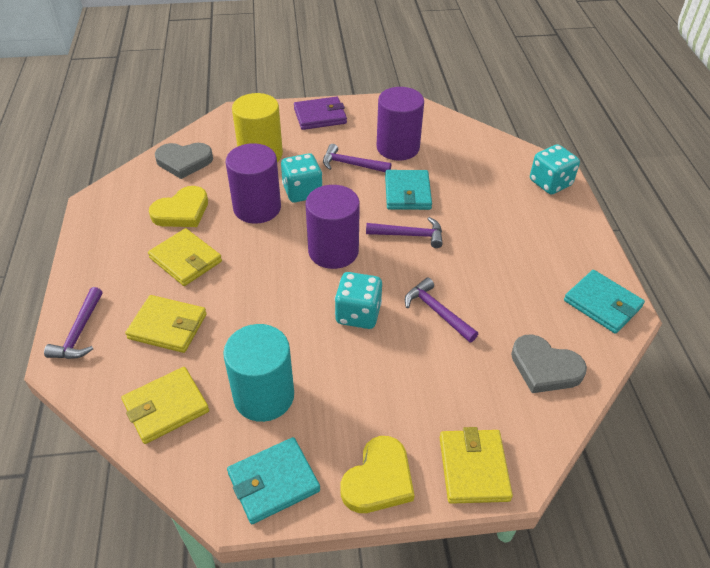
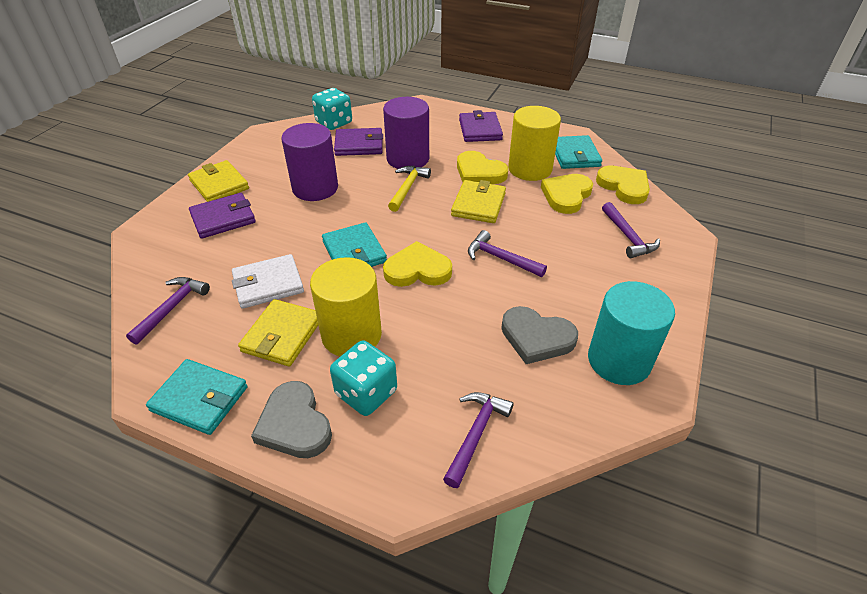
purple cylinder: 3 -> 2
purple wallet: 1 -> 3
turquoise dice: 3 -> 2
white wallet: 0 -> 1
yellow cylinder: 1 -> 2
yellow hammer: 0 -> 1
yellow heart: 2 -> 4
yellow wallet: 4 -> 3

